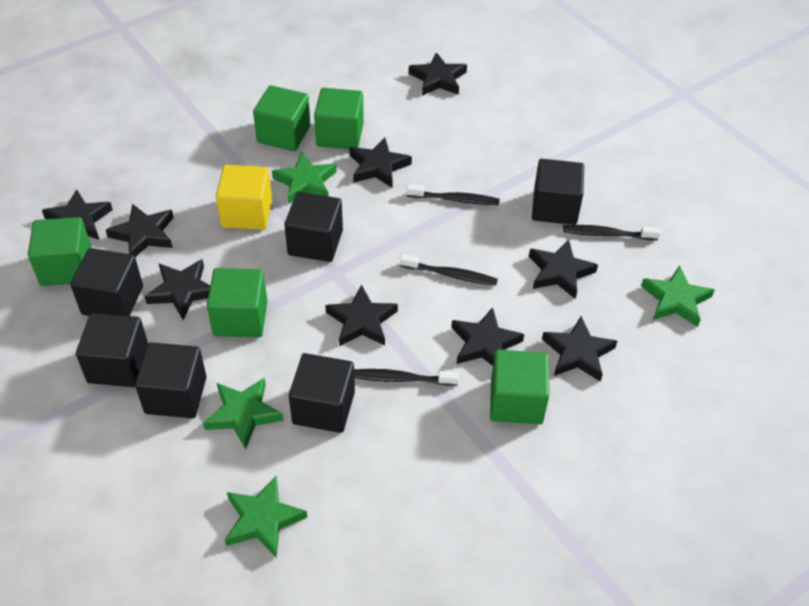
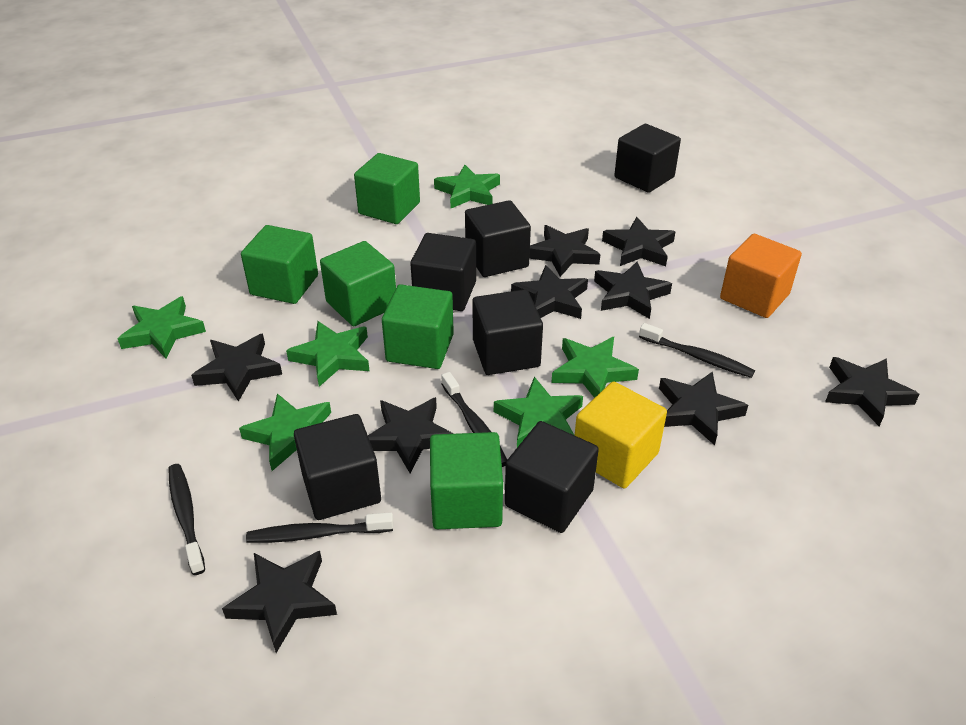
green star: 4 -> 6
orange cube: 0 -> 1

